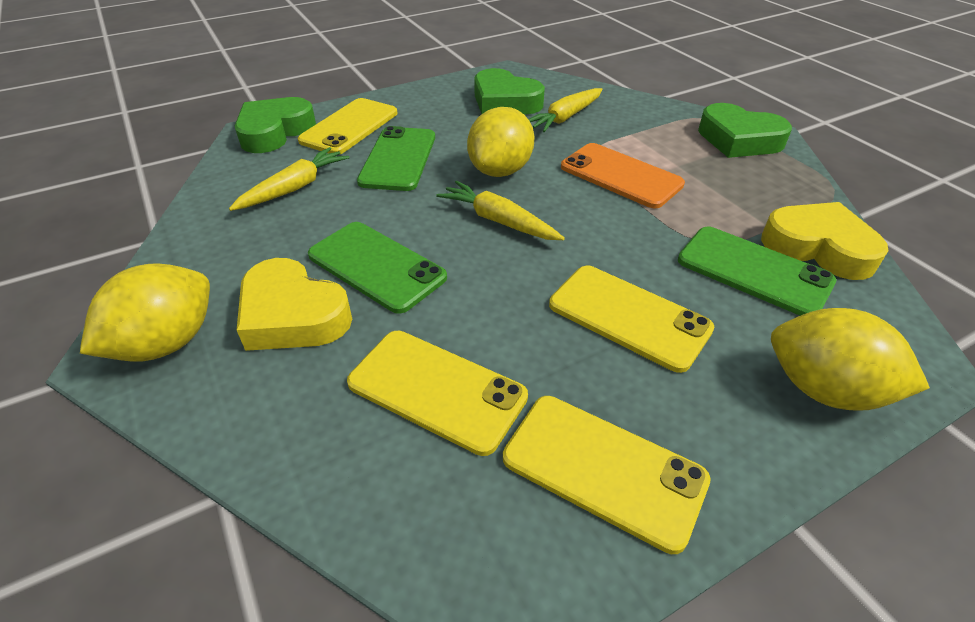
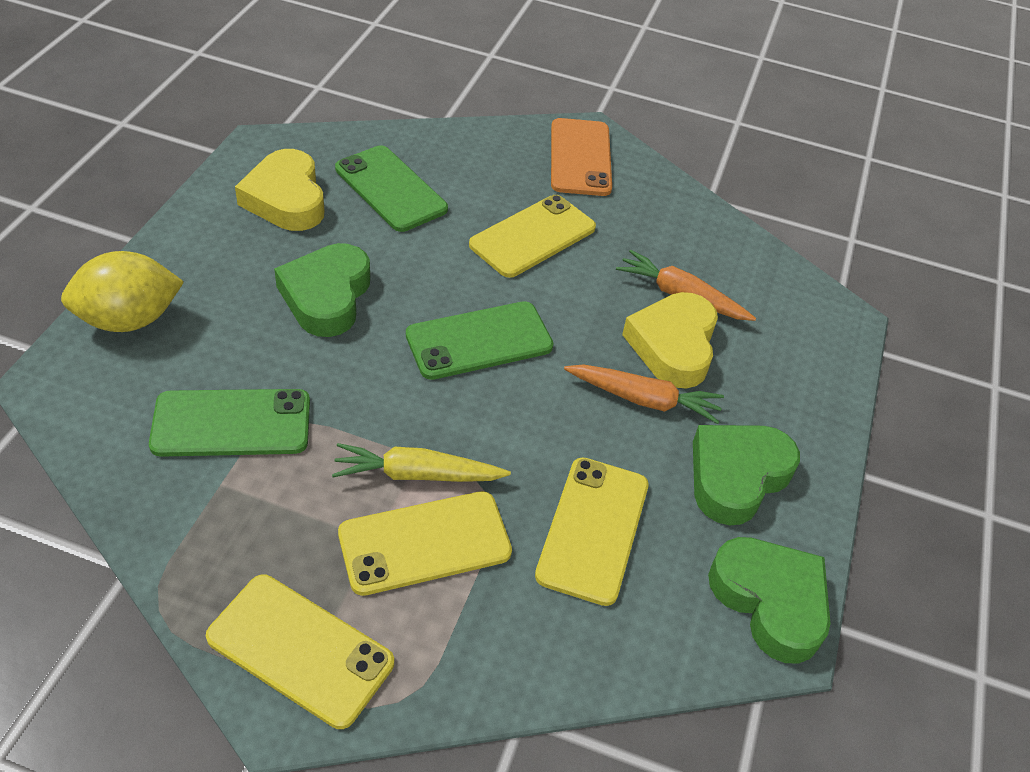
orange carrot: 0 -> 2
yellow carrot: 3 -> 1
yellow lemon: 3 -> 1

